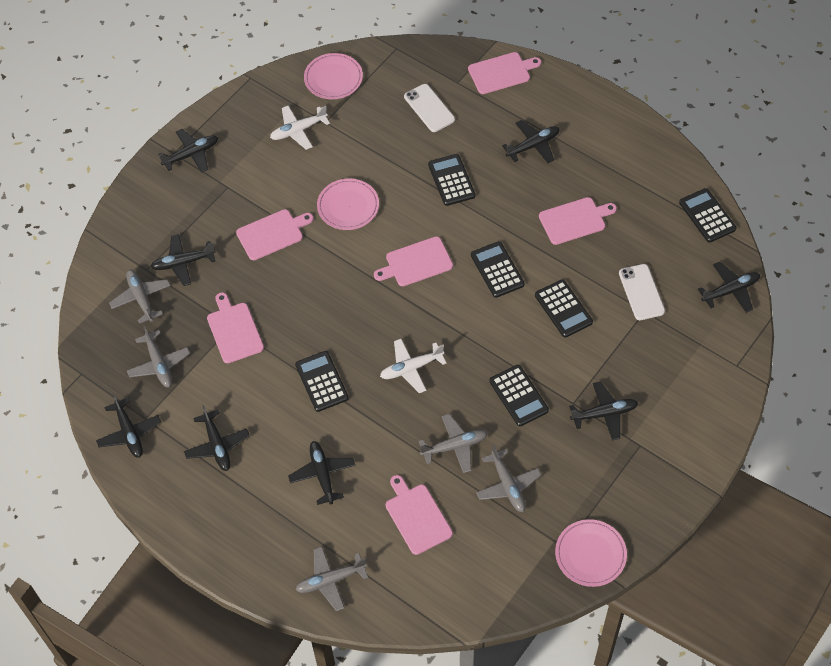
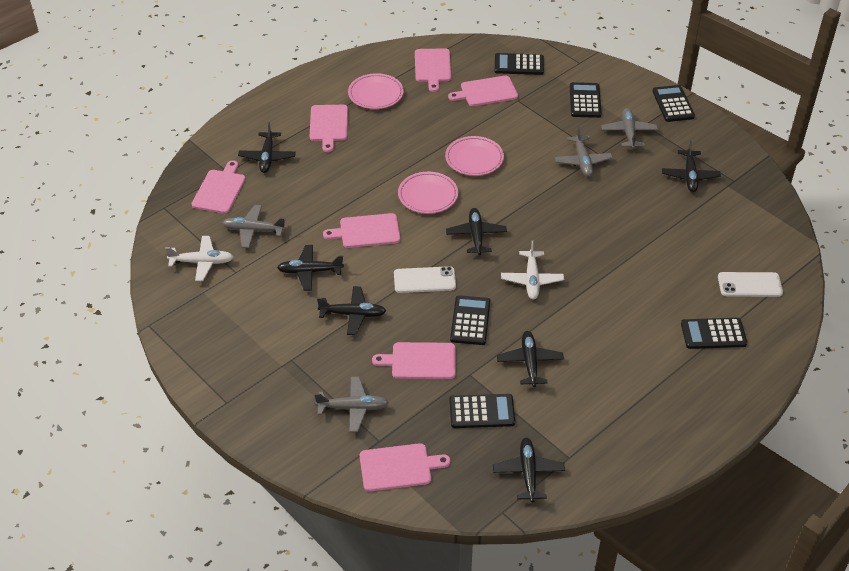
black plane: 8 -> 7
grey plane: 5 -> 4
pink cutting board: 6 -> 7

